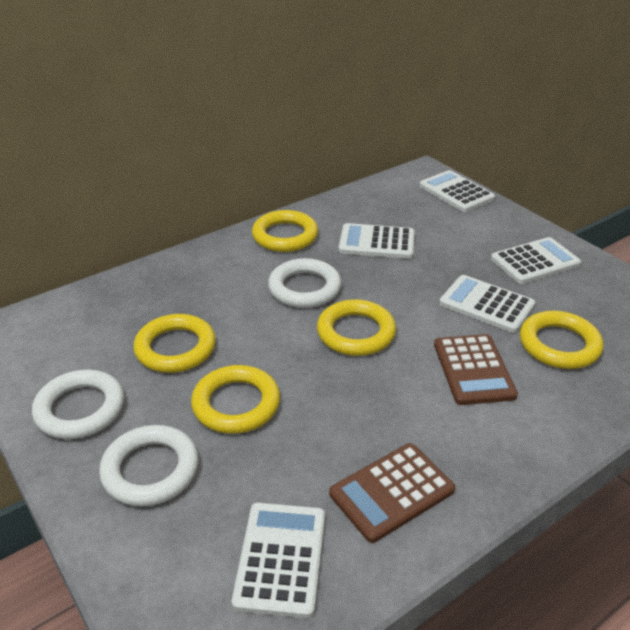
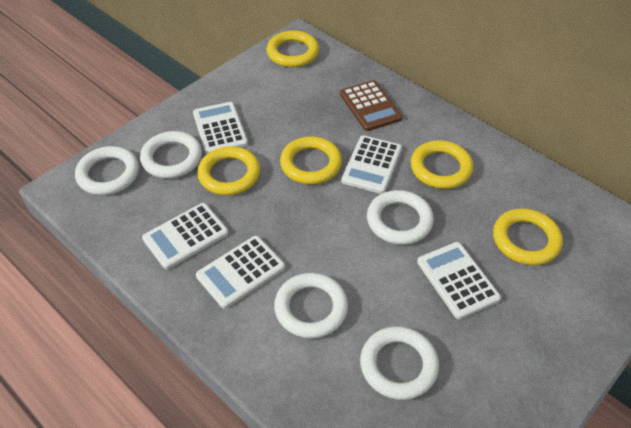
brown calculator: 2 -> 1
white ring: 3 -> 5

